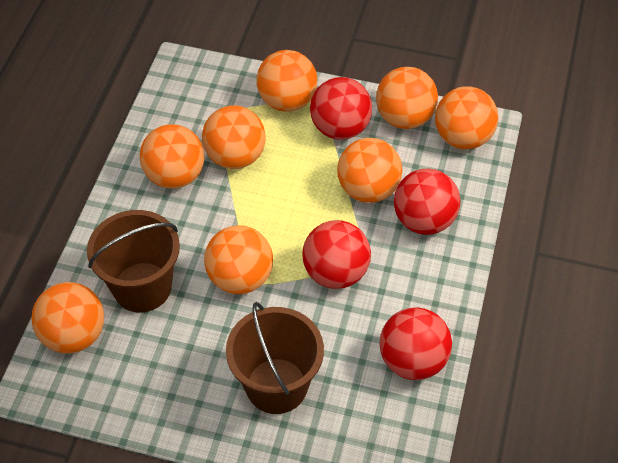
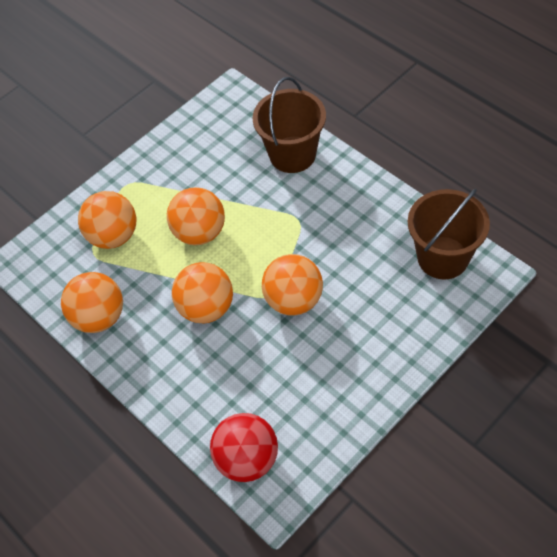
orange ball: 8 -> 5
red ball: 4 -> 1

